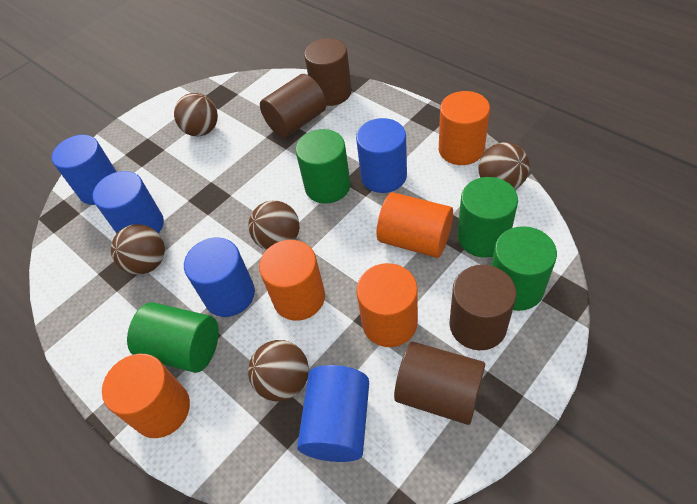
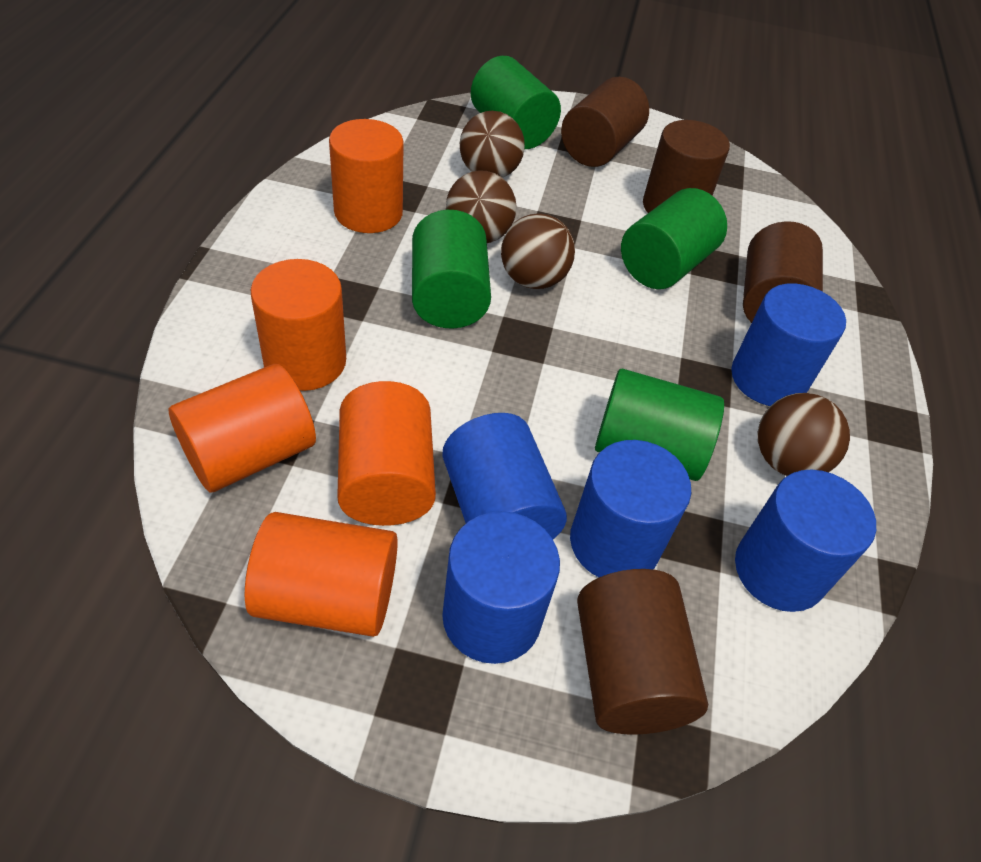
brown ball: 5 -> 4

